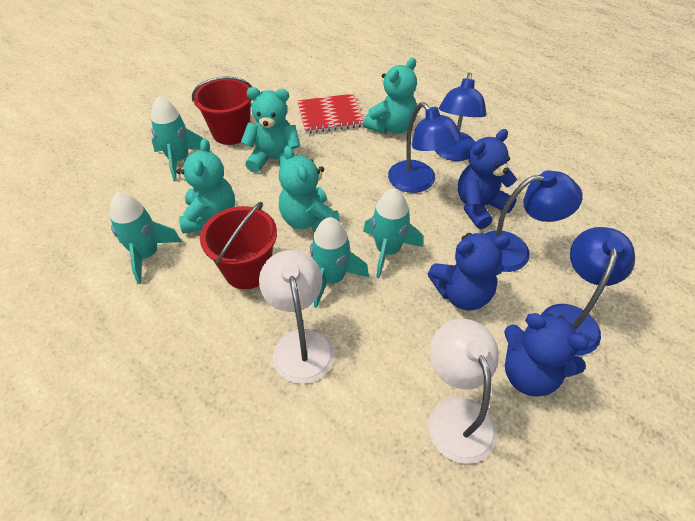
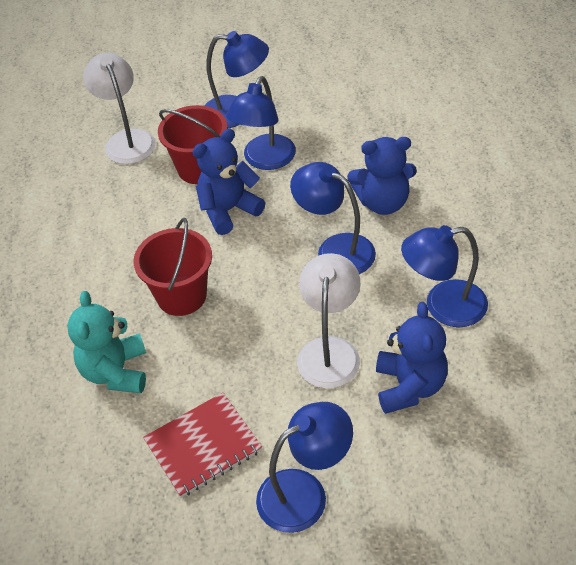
blue lamp: 4 -> 5
turquoise rocket: 4 -> 0
turquoise teddy bear: 4 -> 1

